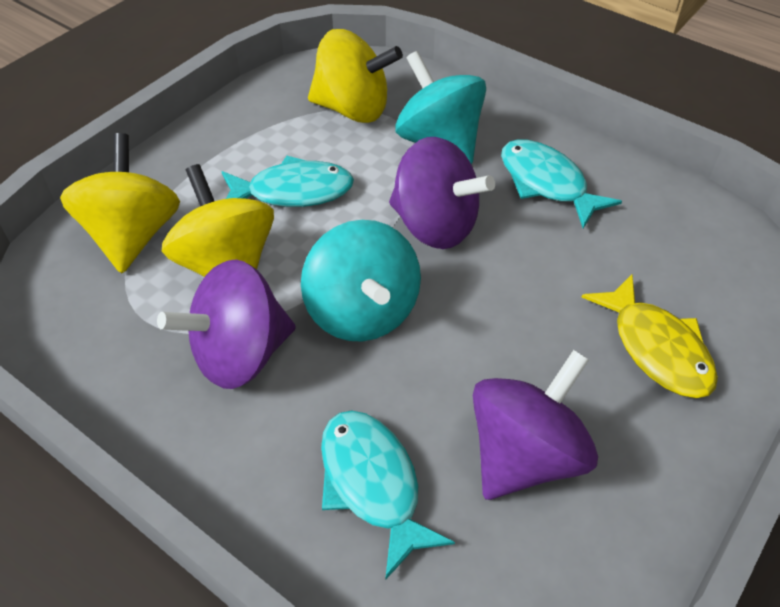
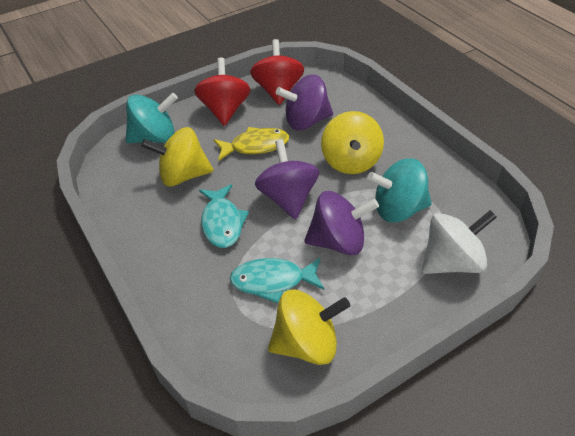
red spinning top: 0 -> 2
turquoise fish: 3 -> 2
white spinning top: 0 -> 1

